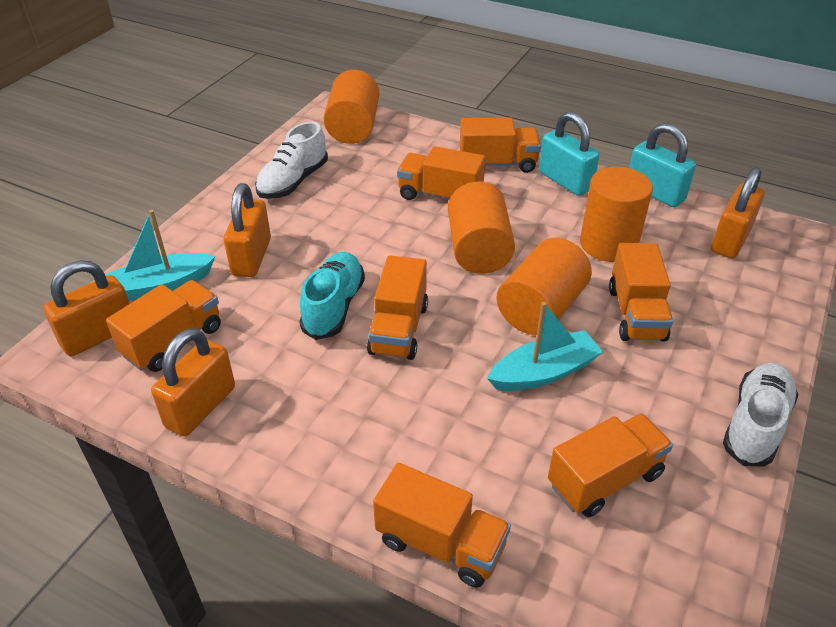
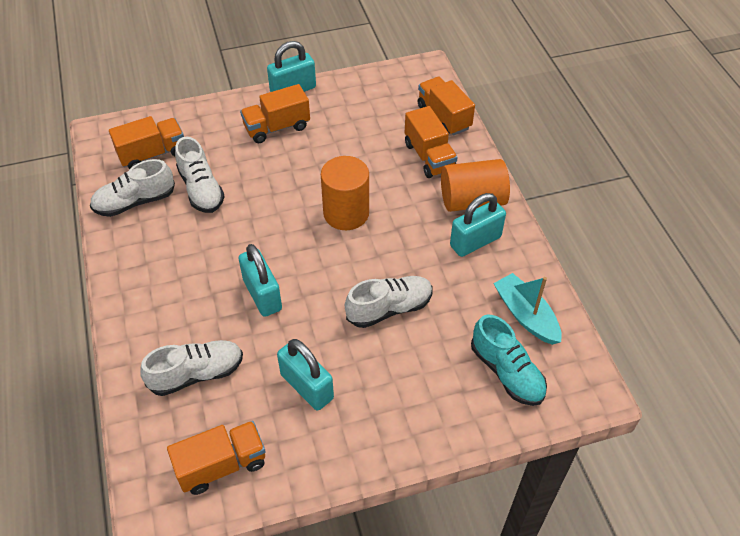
orange cylinder: 4 -> 2
orange padlock: 4 -> 0
orange truck: 7 -> 5
turquoise boat: 2 -> 1
turquoise padlock: 2 -> 4
white shoe: 2 -> 4

